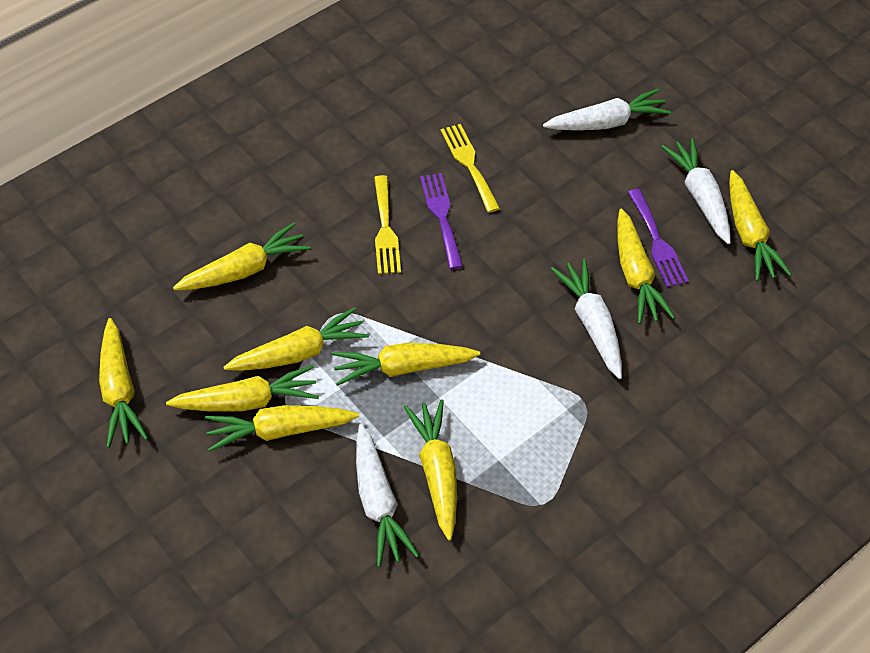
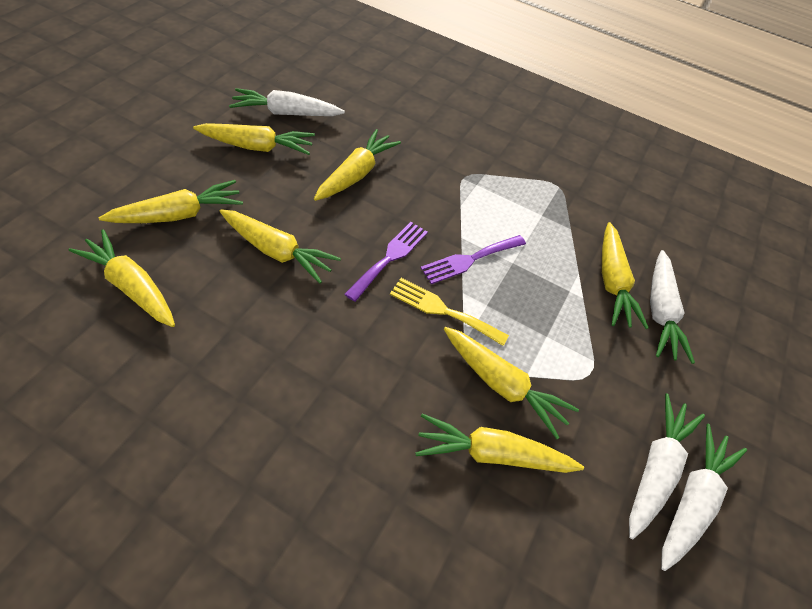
yellow carrot: 9 -> 8
yellow fork: 2 -> 1

